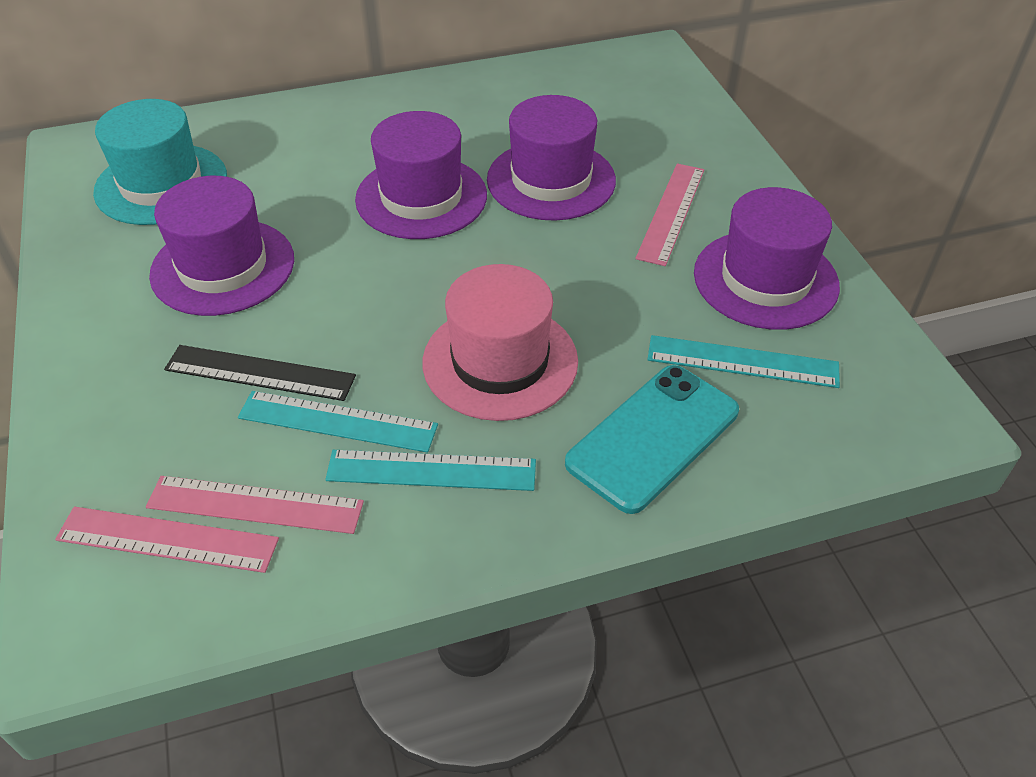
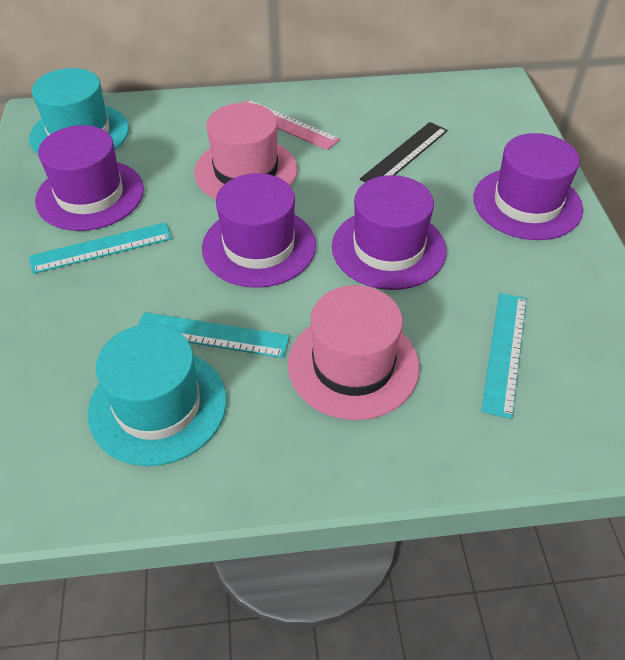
pink hat: 1 -> 2
pink ruler: 3 -> 1
turquoise hat: 1 -> 2
turquoise phone: 1 -> 0

